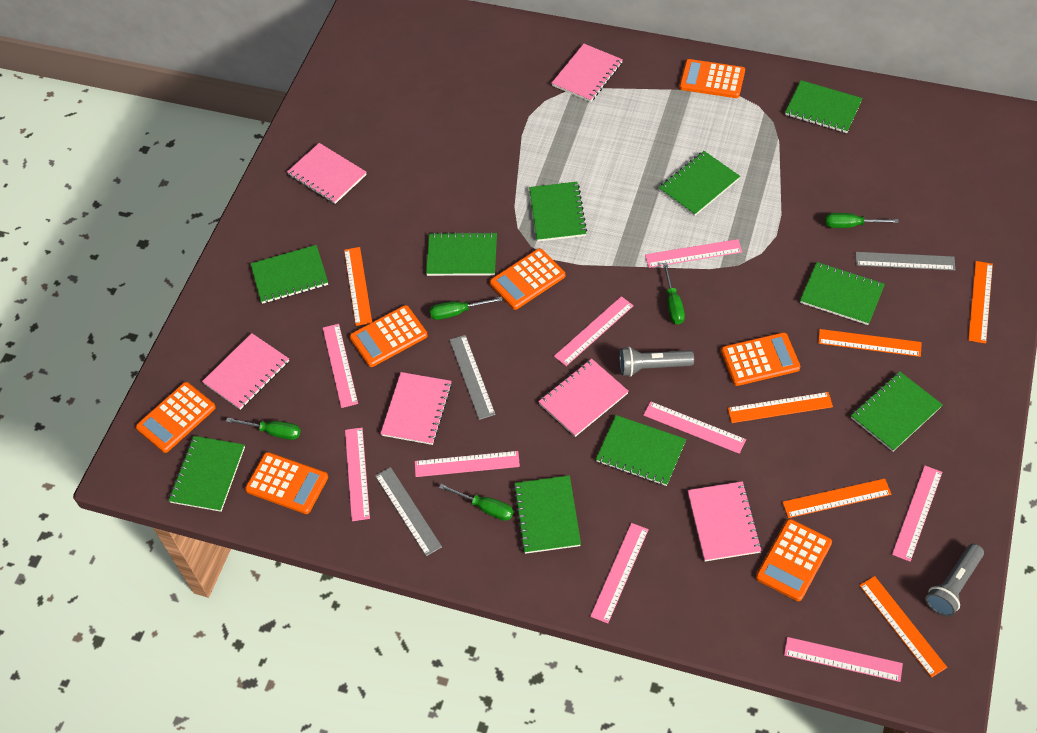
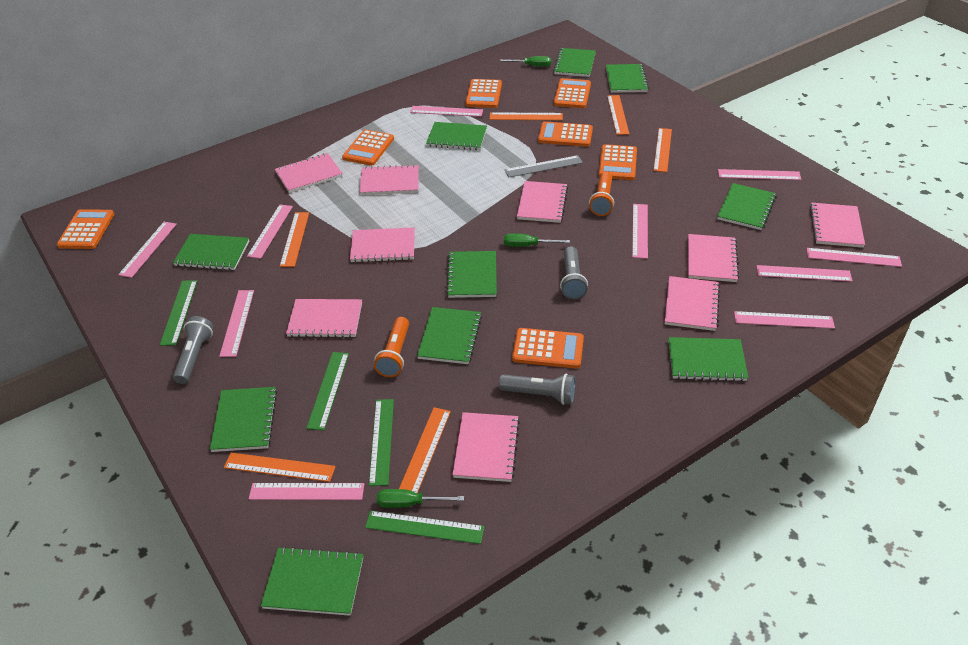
green ruler: 0 -> 4
green screwdriver: 5 -> 3
grey flashlight: 2 -> 3
grey ruler: 3 -> 1
orange flashlight: 0 -> 2
pink notebook: 6 -> 9
pink ruler: 9 -> 10

